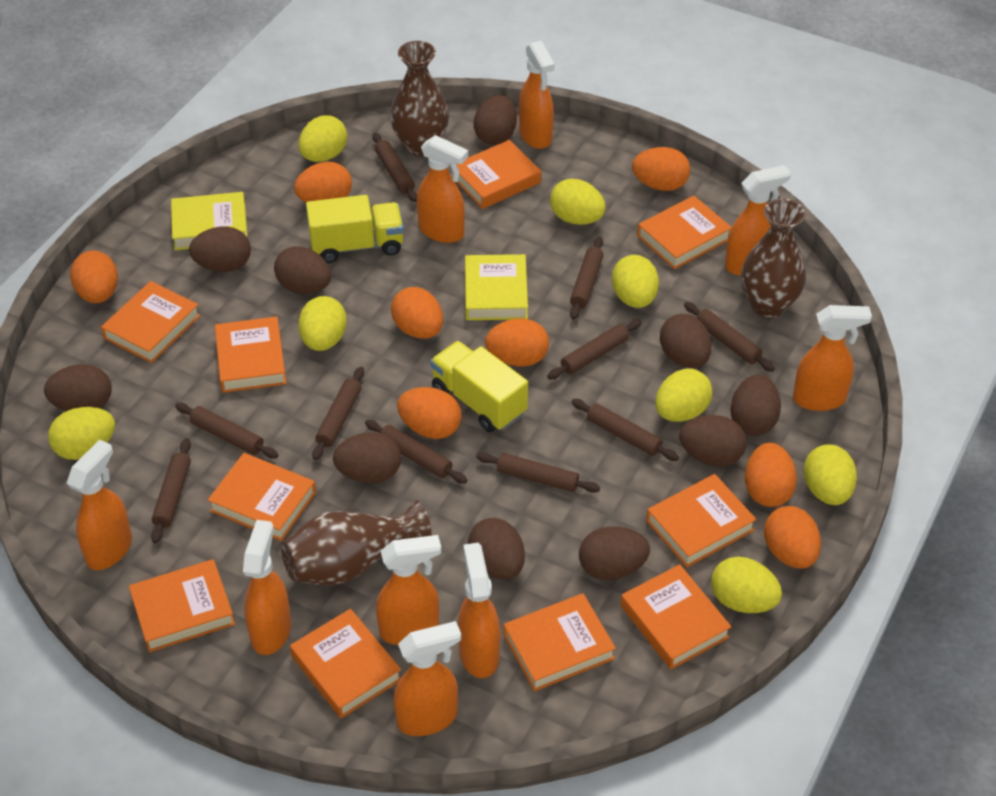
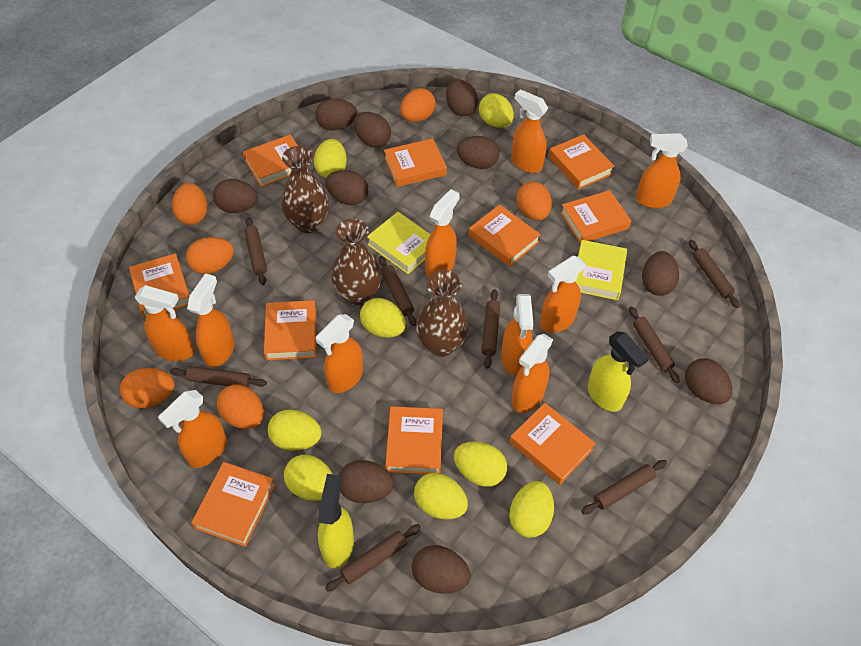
brown rolling pin: 10 -> 8
orange egg: 8 -> 6
orange spray bottle: 9 -> 10
yellow spray bottle: 0 -> 2
yellow truck: 2 -> 0

